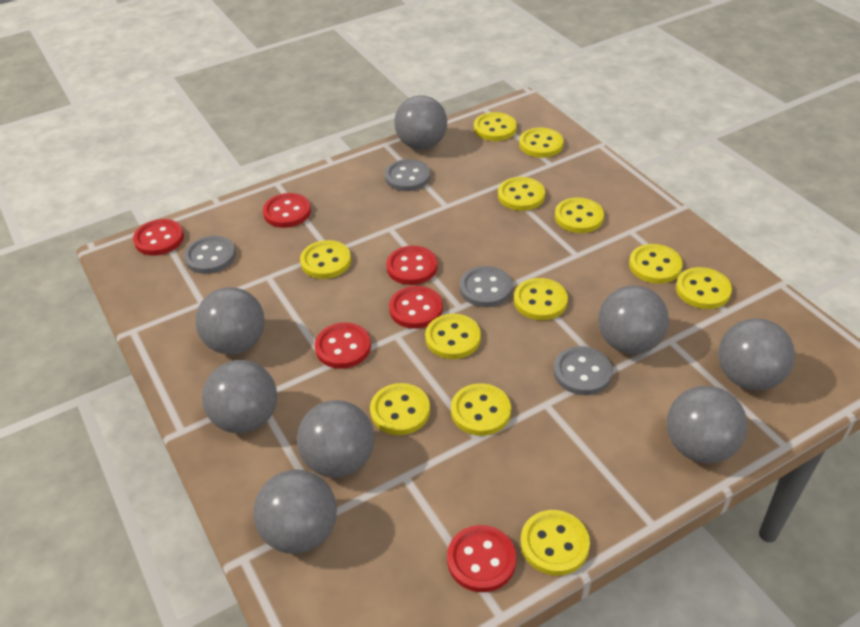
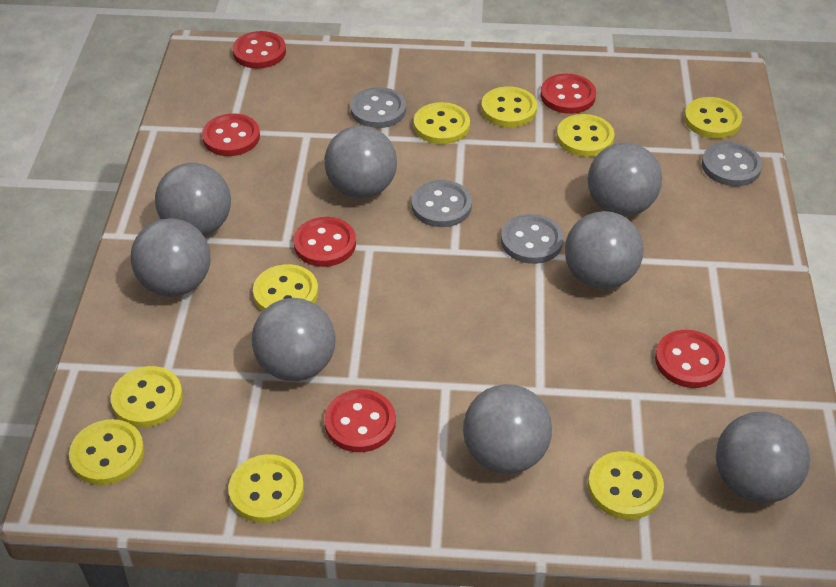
yellow button: 12 -> 9

